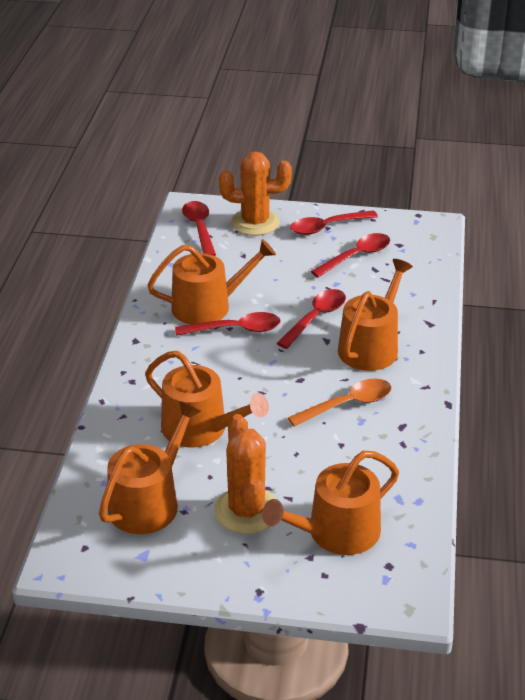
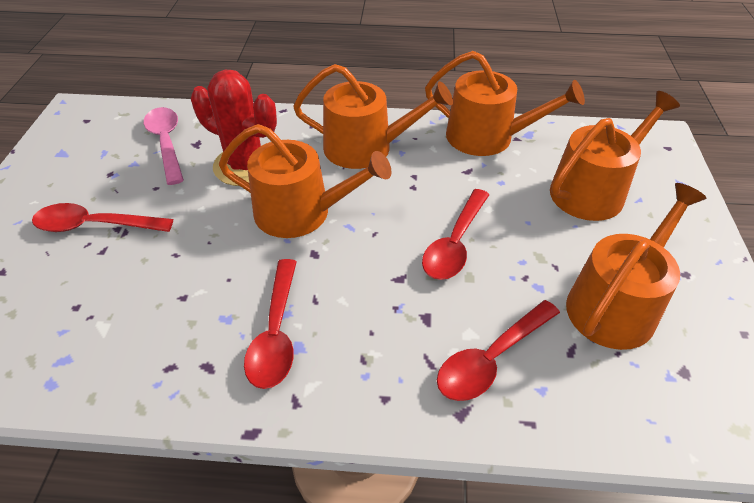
orange cactus: 2 -> 0
orange spoon: 1 -> 0
pink spoon: 0 -> 1
red cactus: 0 -> 1
red spoon: 5 -> 4

